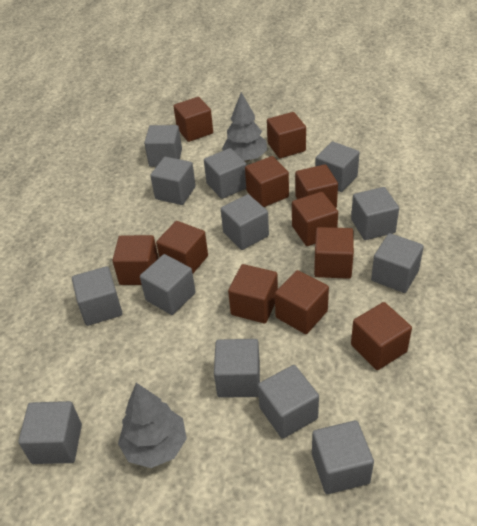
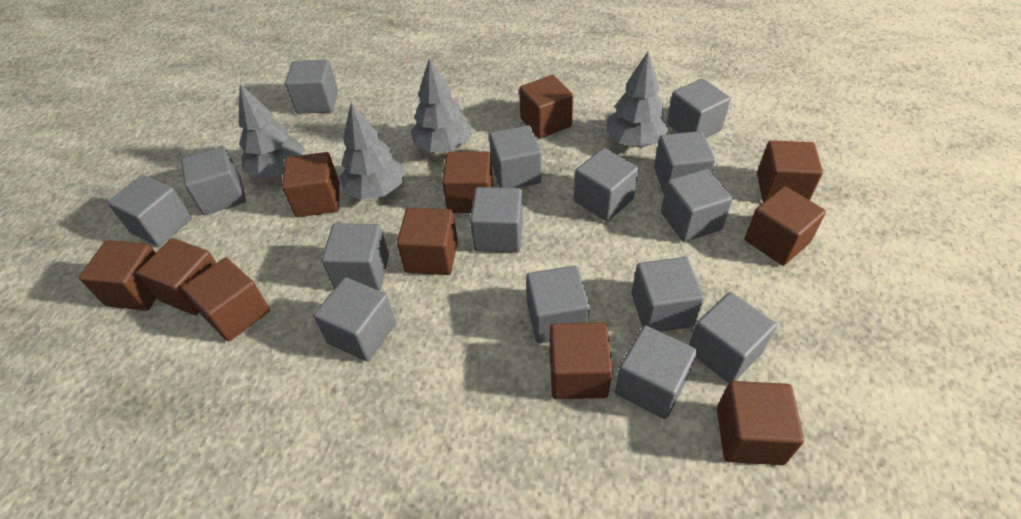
grey cube: 13 -> 15
grey tree: 2 -> 4

